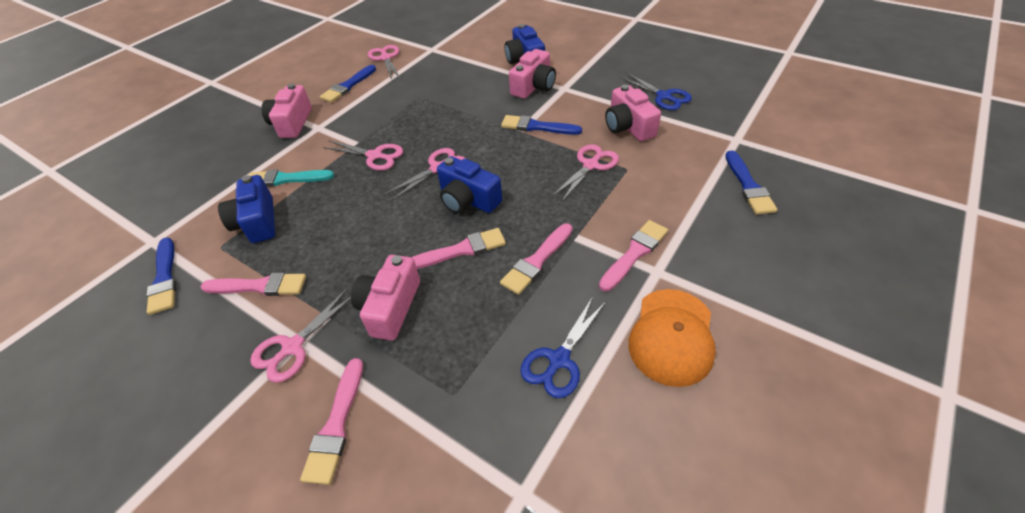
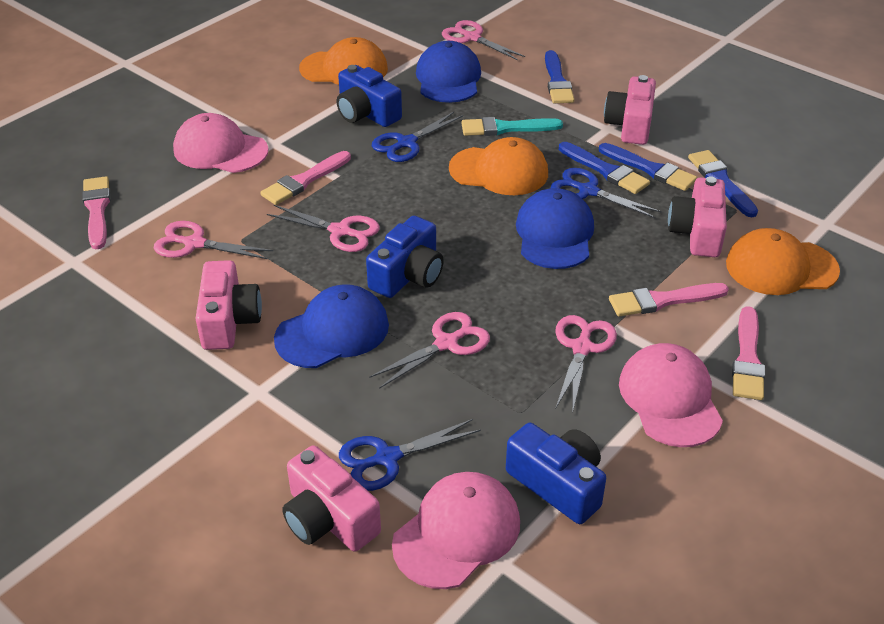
blue cap: 0 -> 3
blue scissors: 2 -> 3
orange cap: 1 -> 3
pink brush: 5 -> 4
pink cap: 0 -> 3

